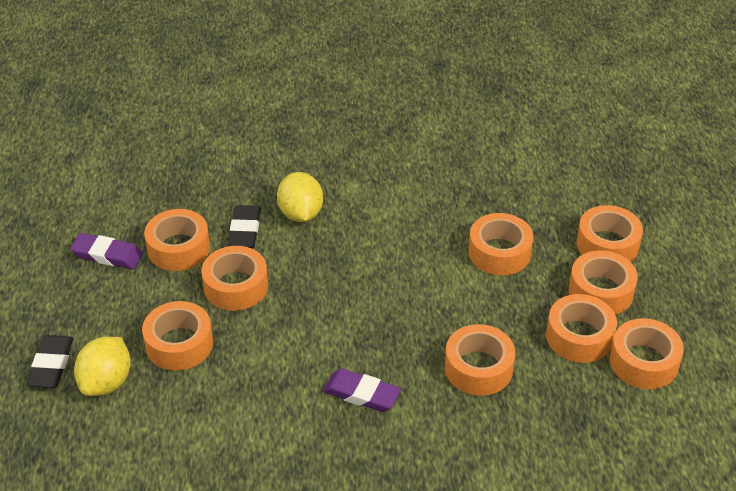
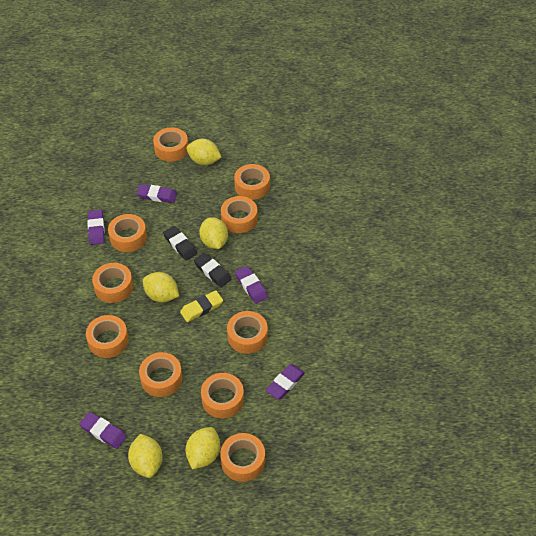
orange tape: 9 -> 10
purple eraser: 2 -> 5
yellow eraser: 0 -> 1
yellow lemon: 2 -> 5

